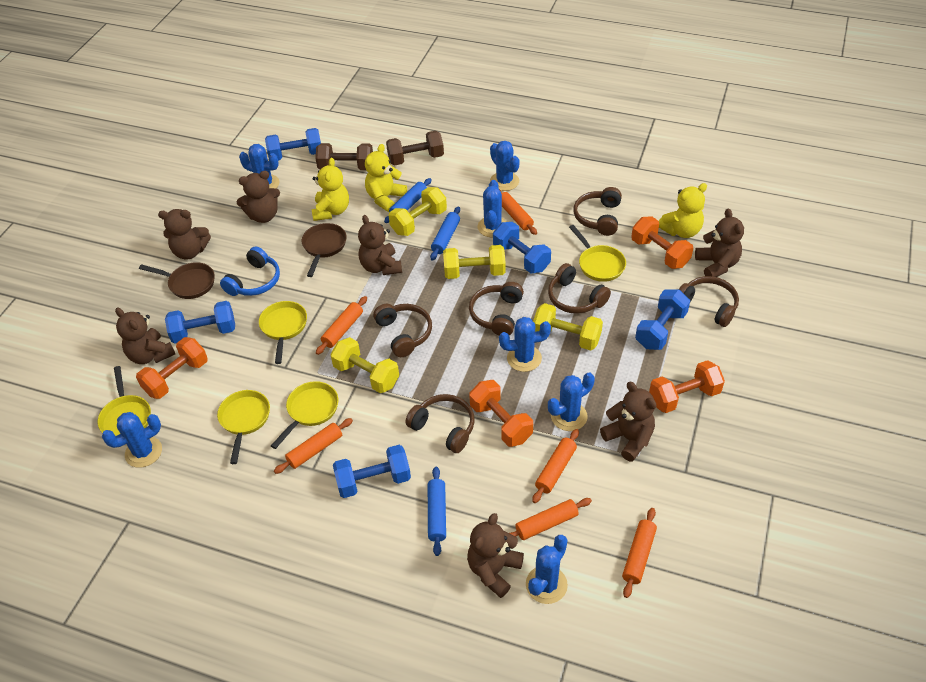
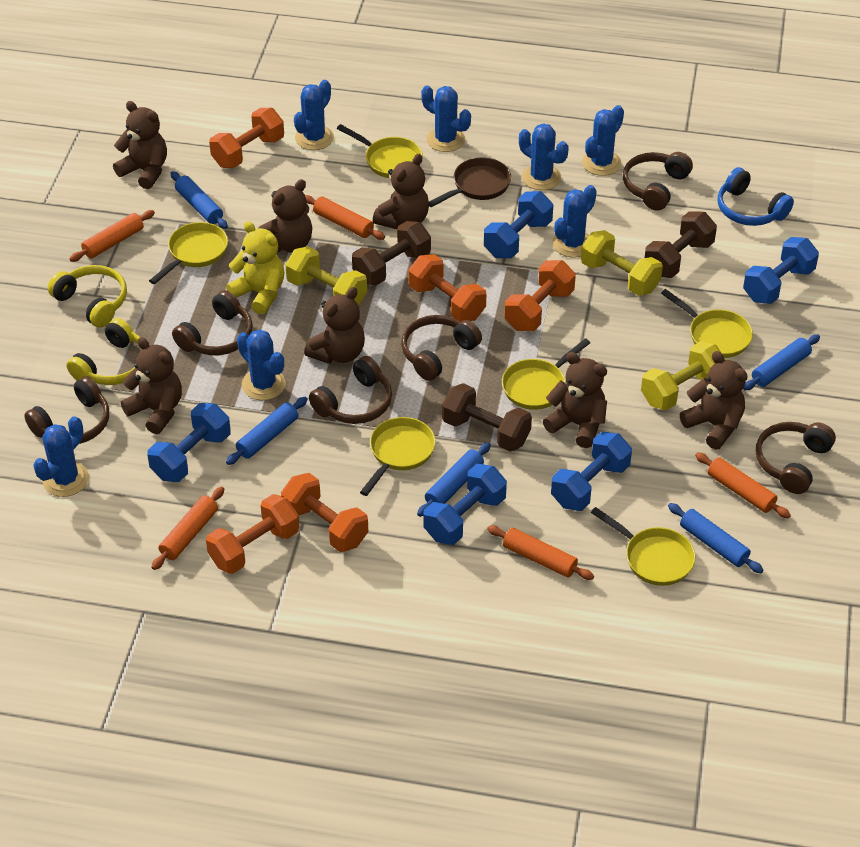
blue rolling pin: 3 -> 5
brown dumbbell: 2 -> 3
brown pan: 2 -> 1
orange dumbbell: 4 -> 5
orange rolling pin: 6 -> 5
yellow dumbbell: 4 -> 3
yellow headphones: 0 -> 2
yellow pan: 5 -> 6
yellow teddy bear: 3 -> 1

